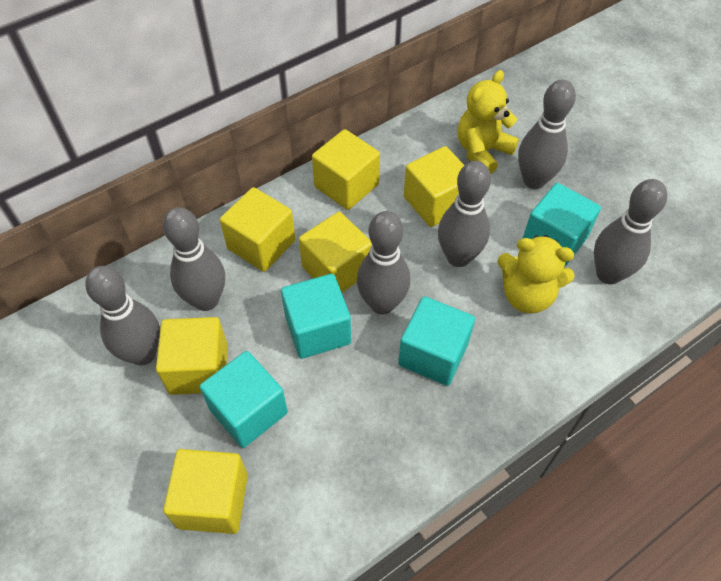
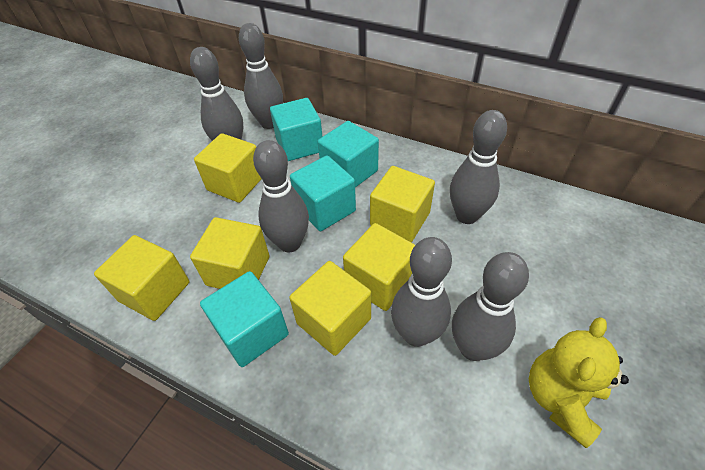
yellow teddy bear: 2 -> 1

